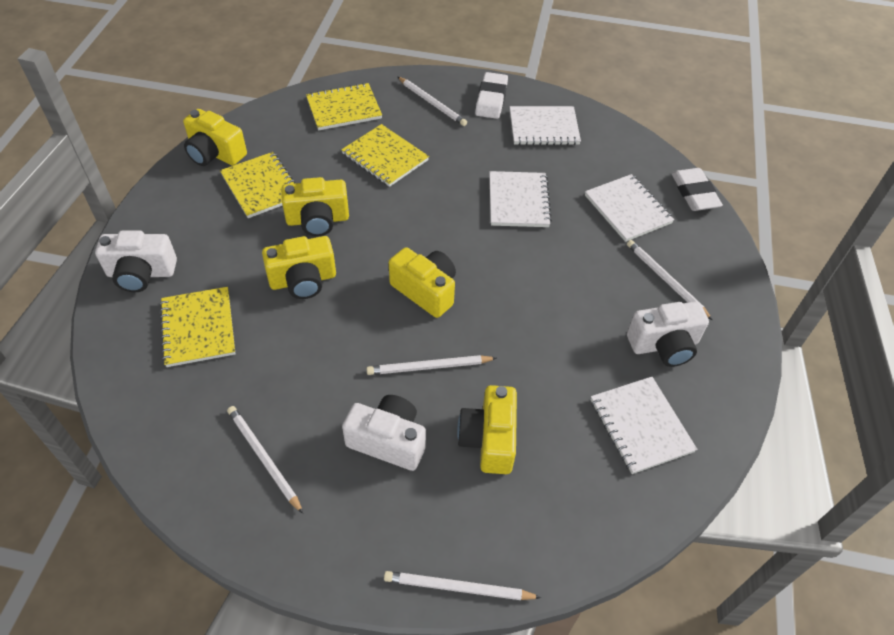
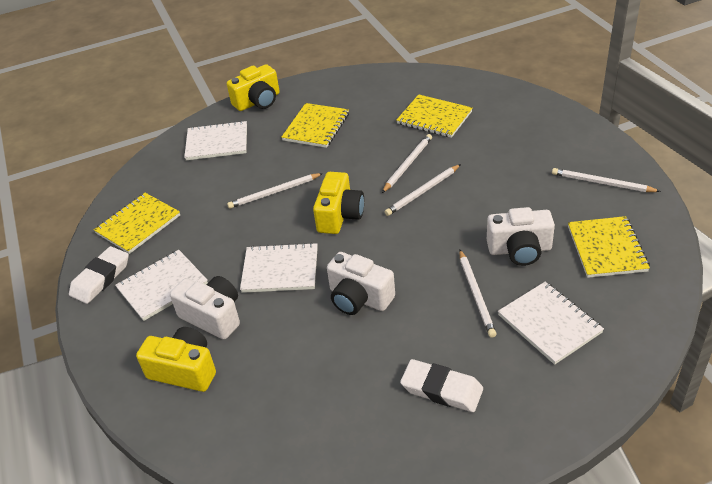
yellow camera: 5 -> 3

